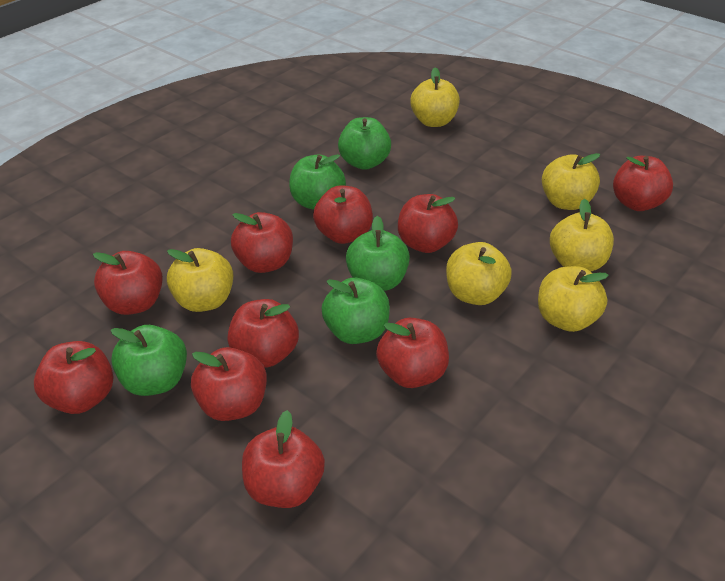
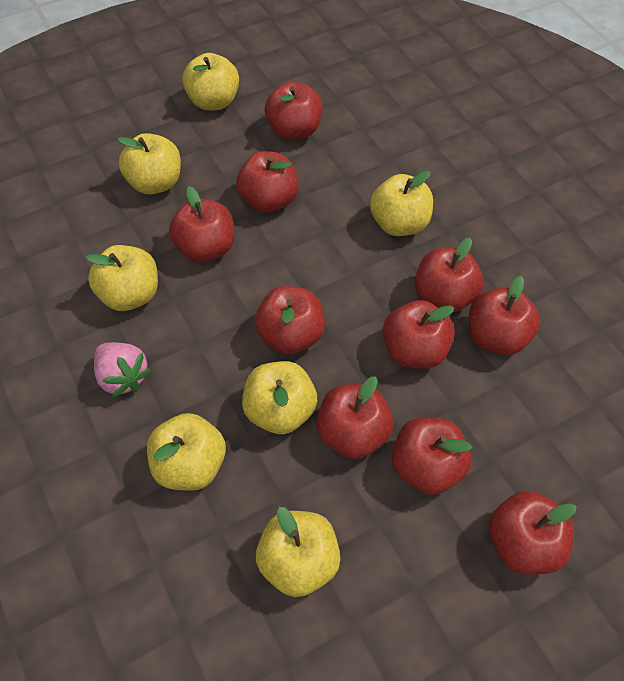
green apple: 5 -> 0
pink strawberry: 0 -> 1
yellow apple: 6 -> 7

